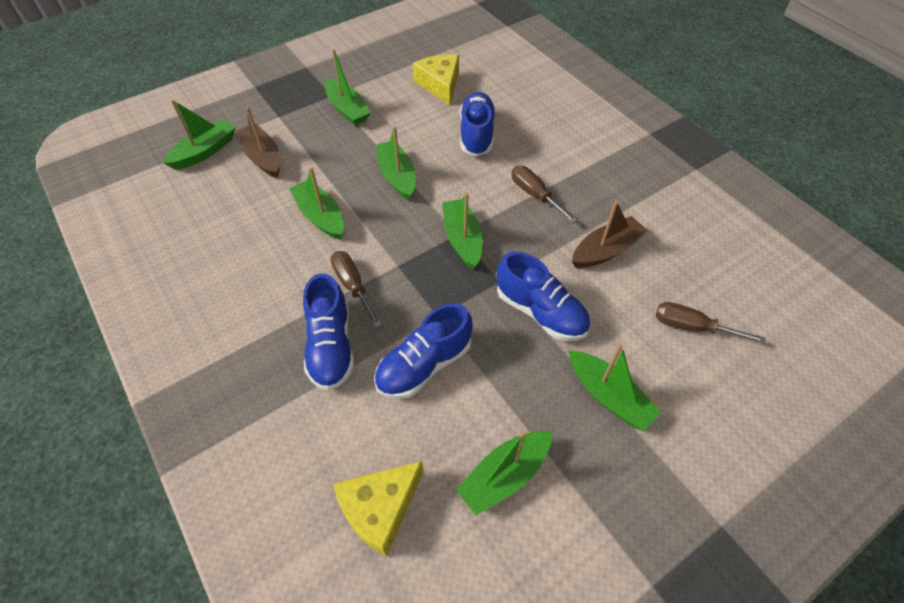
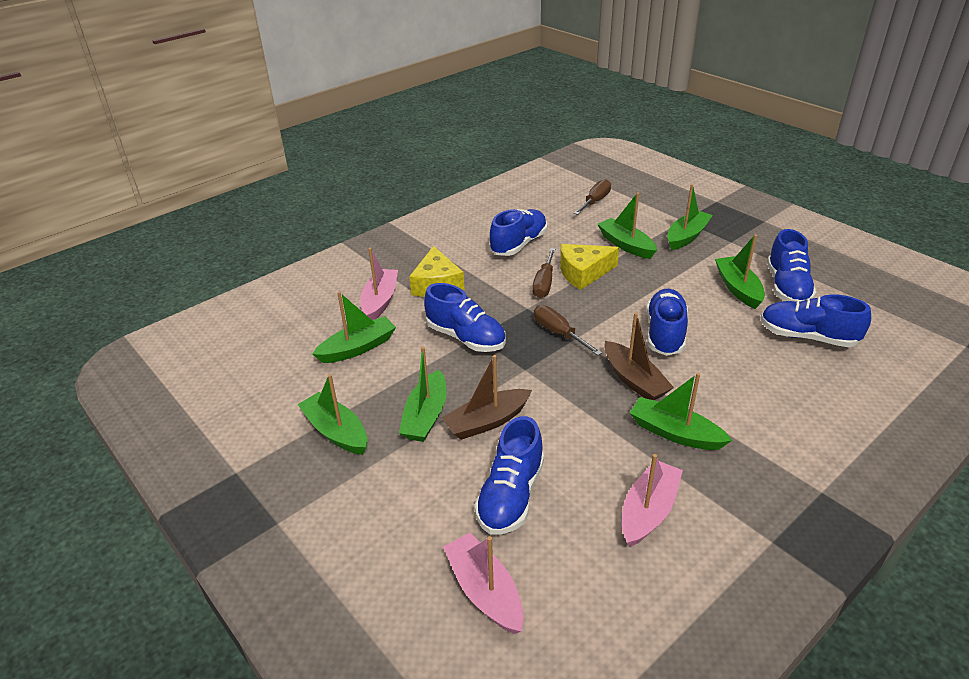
blue shoe: 4 -> 6
pink boat: 0 -> 3

